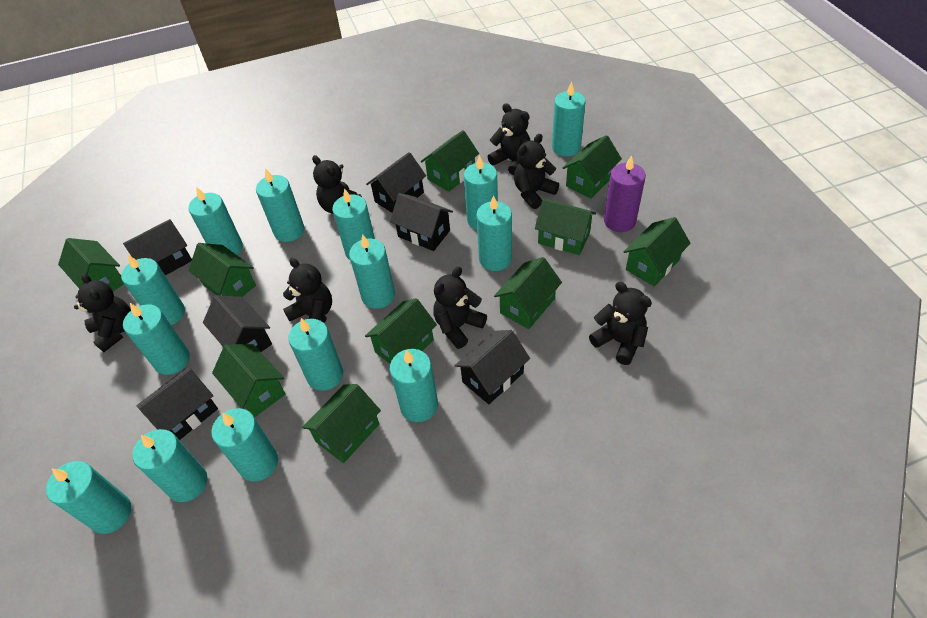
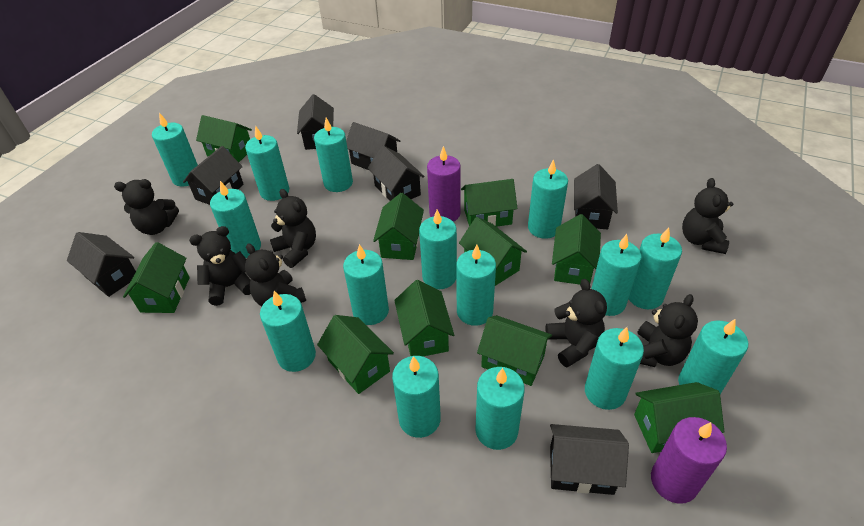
black house: 6 -> 7
purple candle: 1 -> 2
turquoise candle: 14 -> 15

